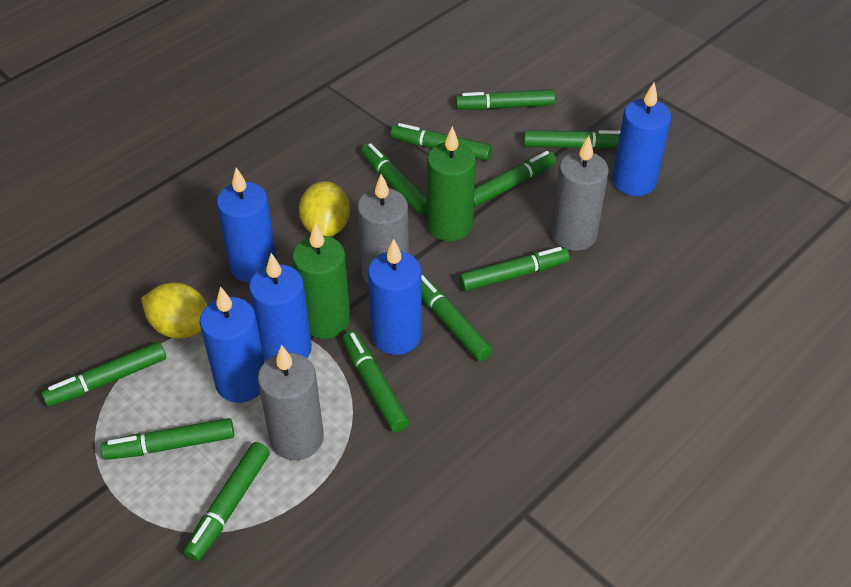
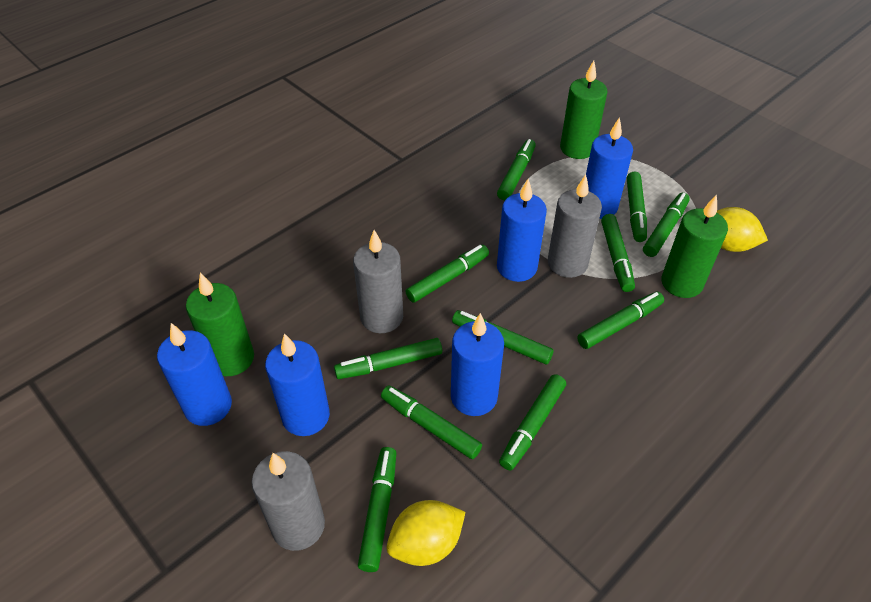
green candle: 2 -> 3

